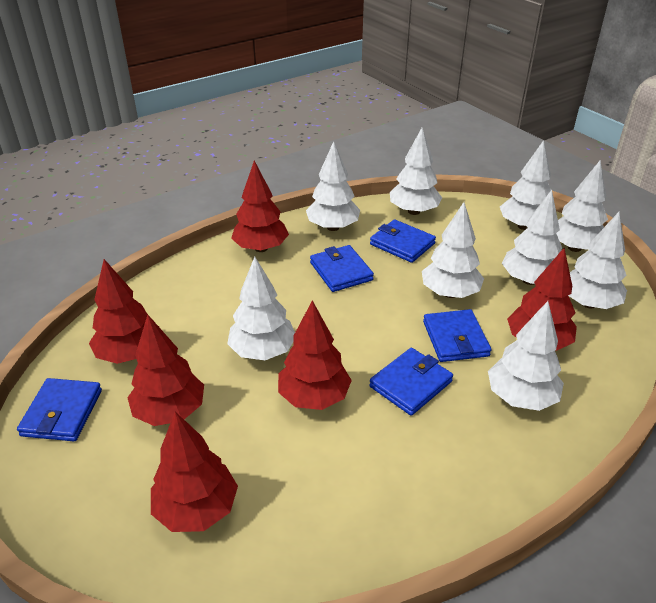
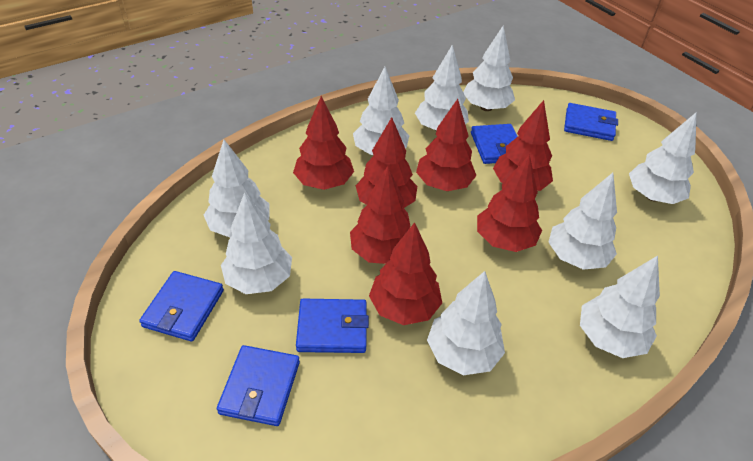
red tree: 6 -> 7

